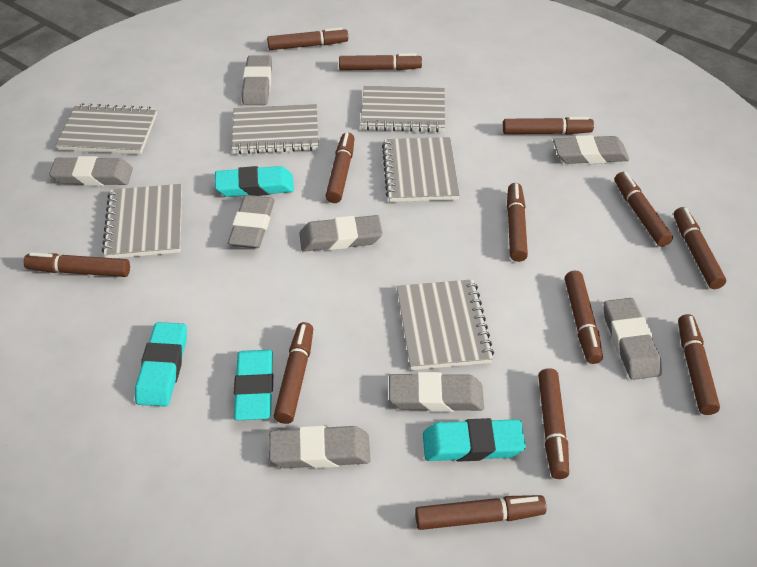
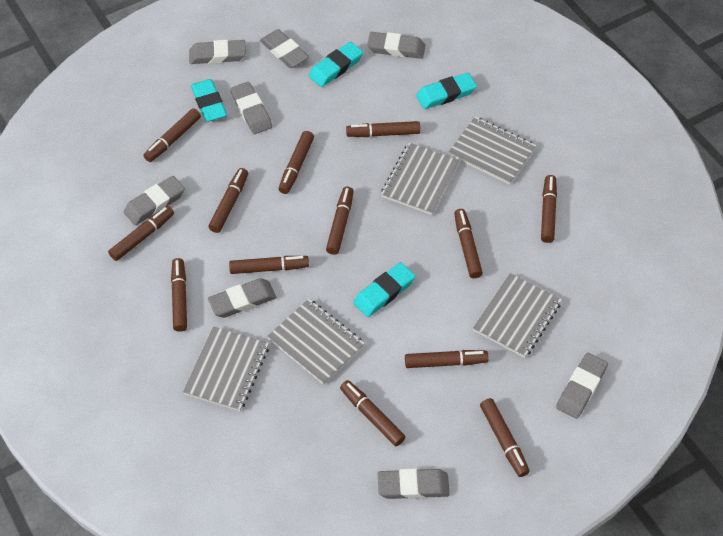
grey notebook: 6 -> 5

